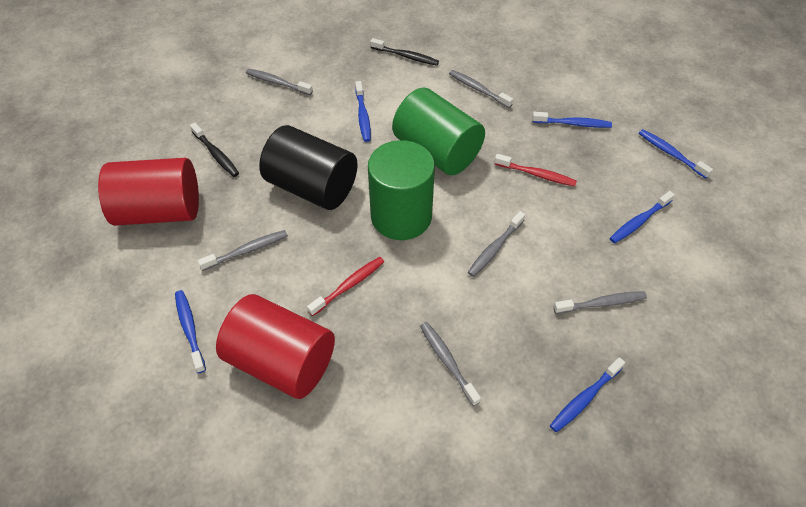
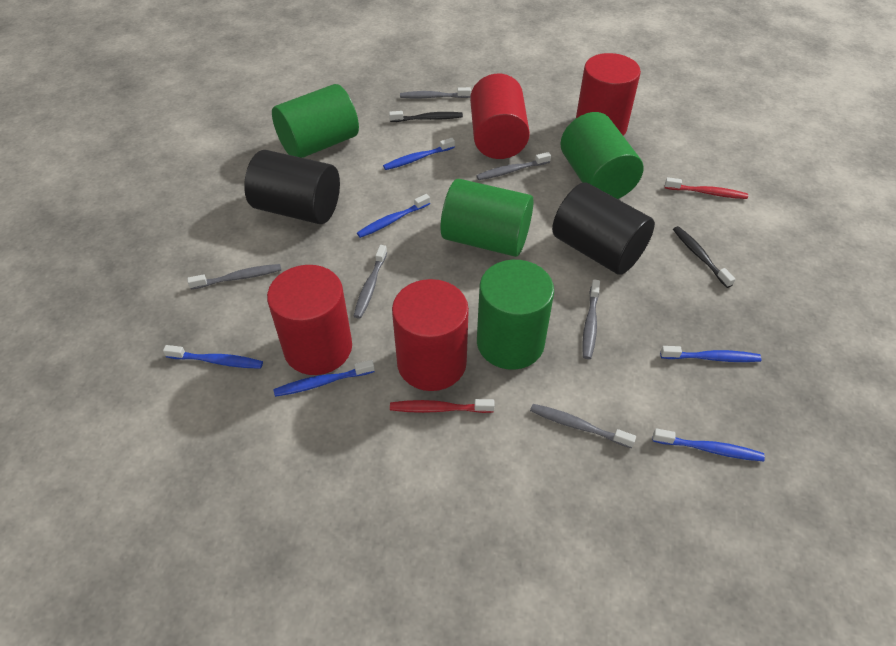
black cylinder: 1 -> 2
green cylinder: 2 -> 4
red cylinder: 2 -> 4

